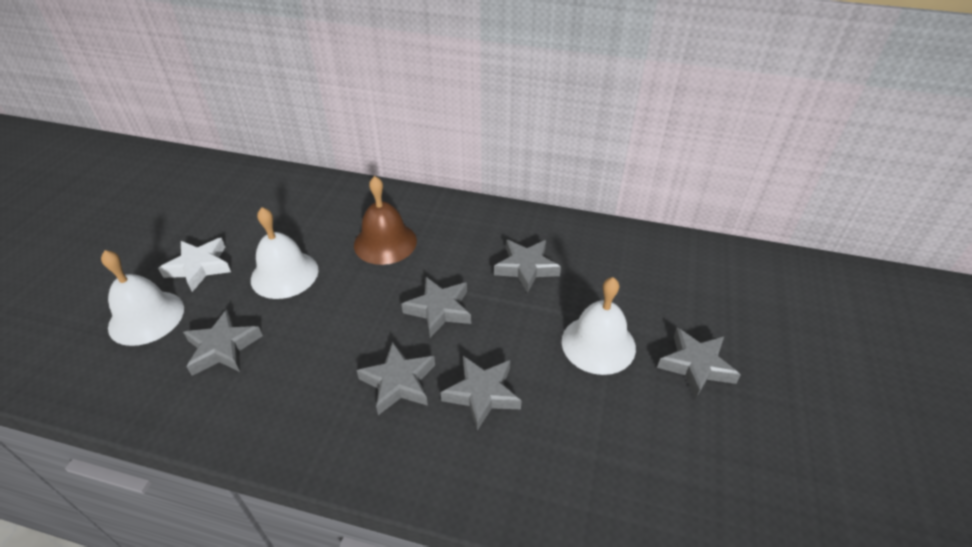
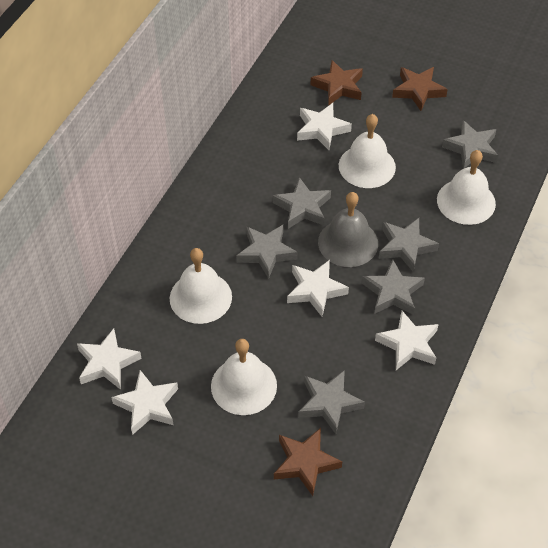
brown bell: 1 -> 0
brown star: 0 -> 3
grey bell: 0 -> 1
white bell: 3 -> 4
white star: 1 -> 5

